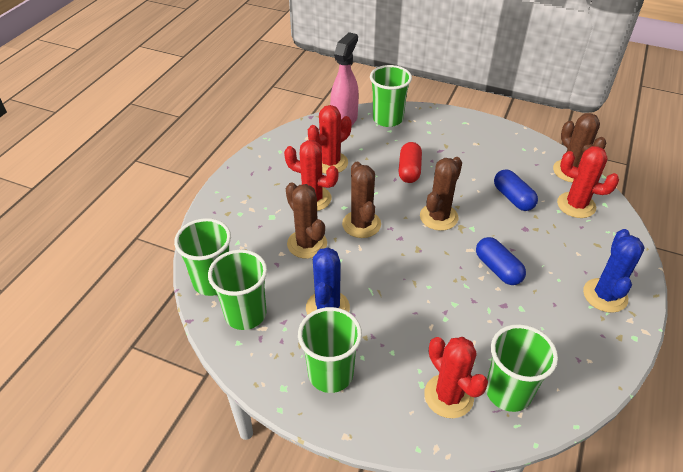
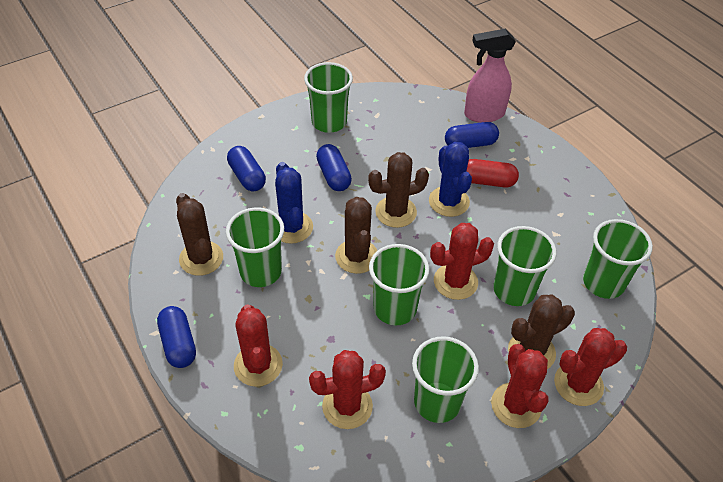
blue capsule: 2 -> 4
green cup: 5 -> 6
red cactus: 4 -> 5

